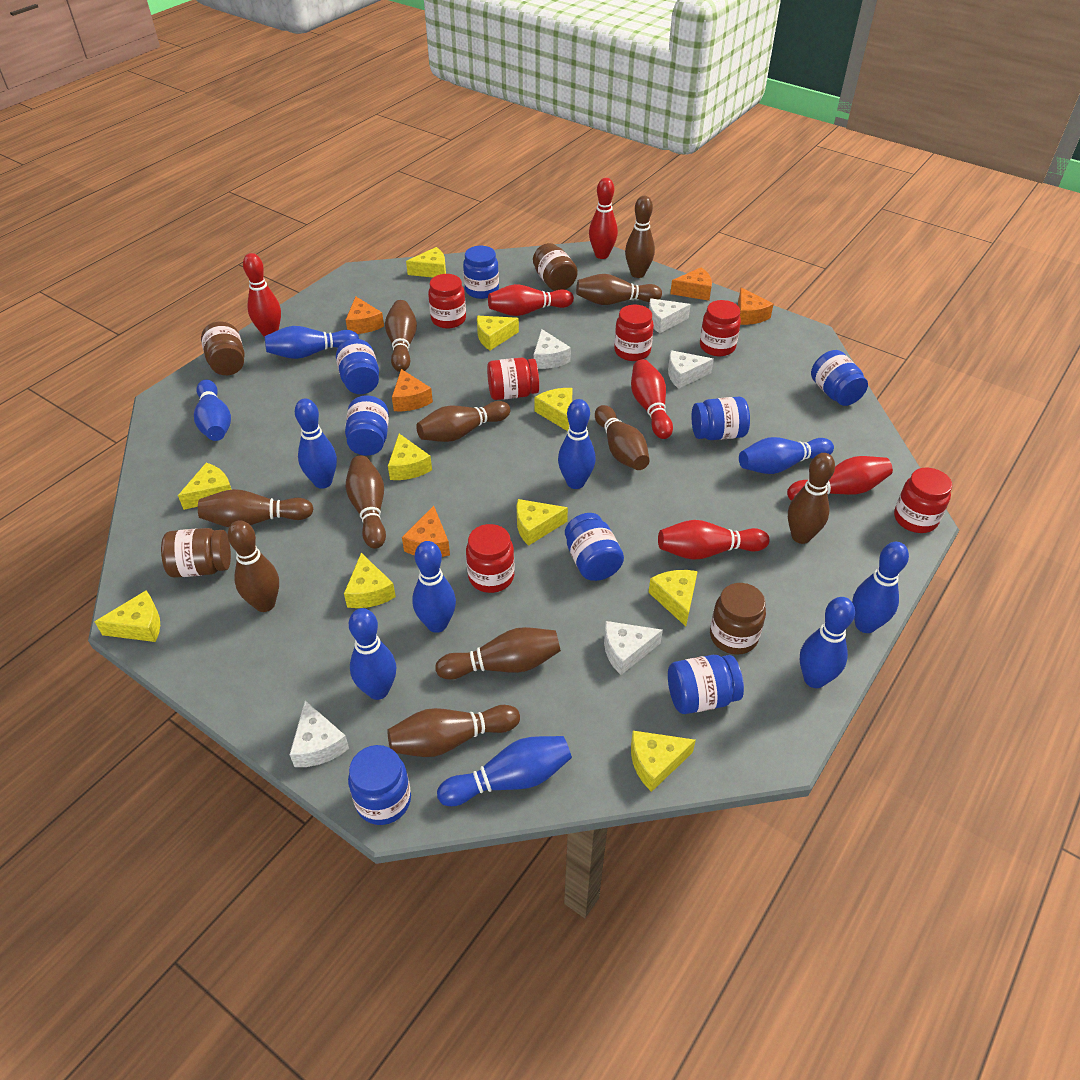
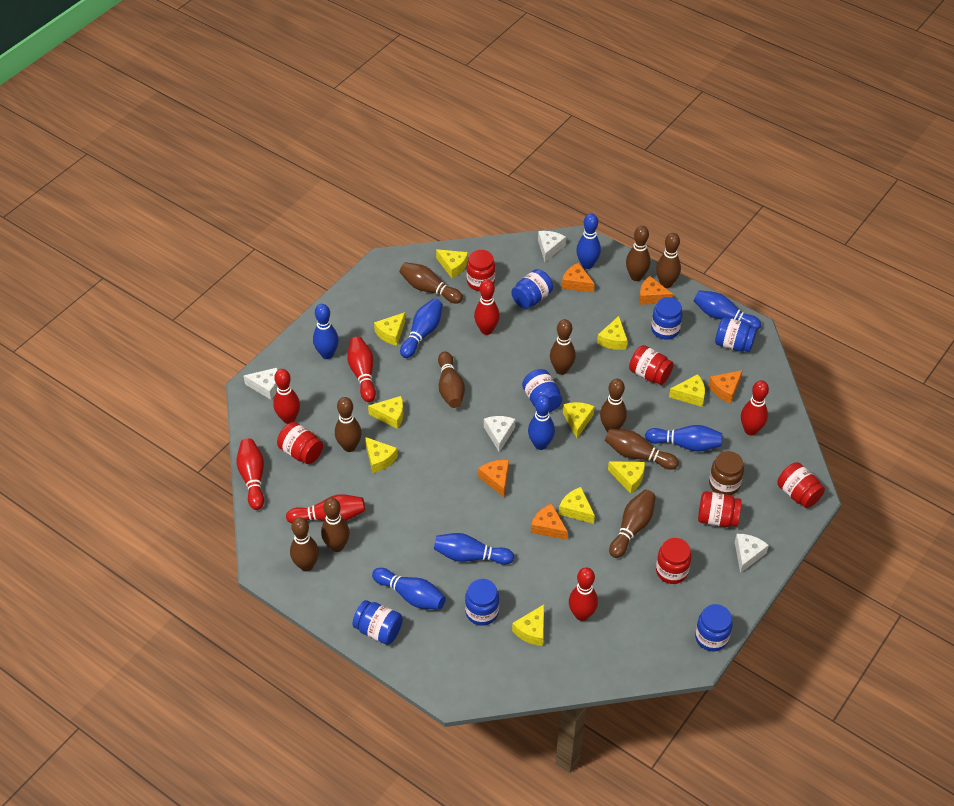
blue bowling pin: 10 -> 8
blue jar: 8 -> 7
brown jar: 4 -> 1
red bowling pin: 6 -> 7
white cheese: 5 -> 4

